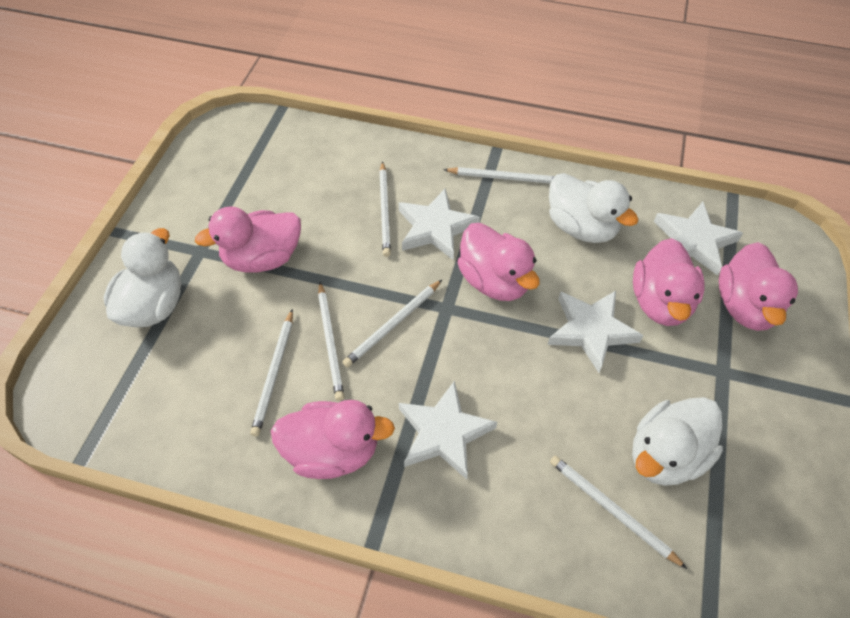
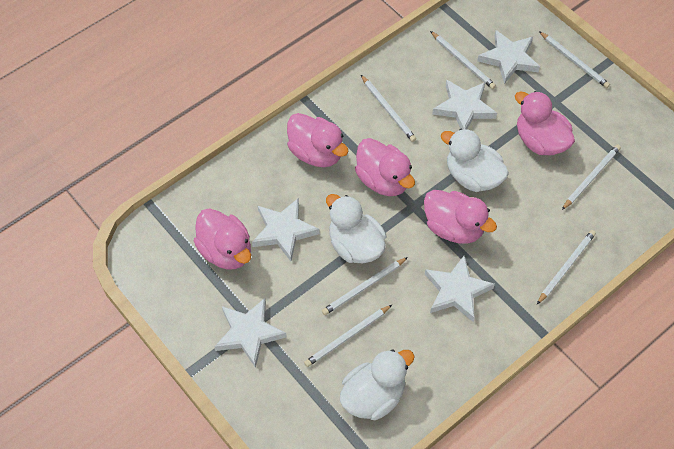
white pencil: 6 -> 7
white star: 4 -> 5

